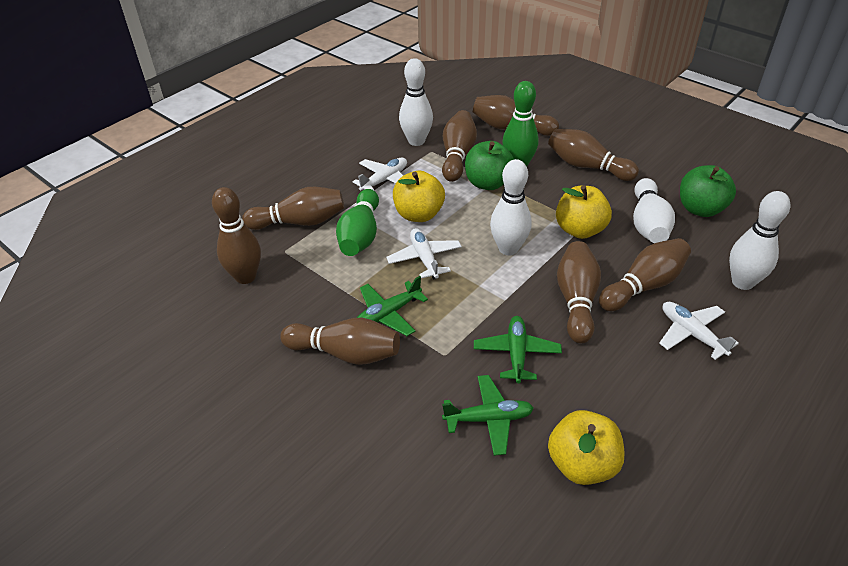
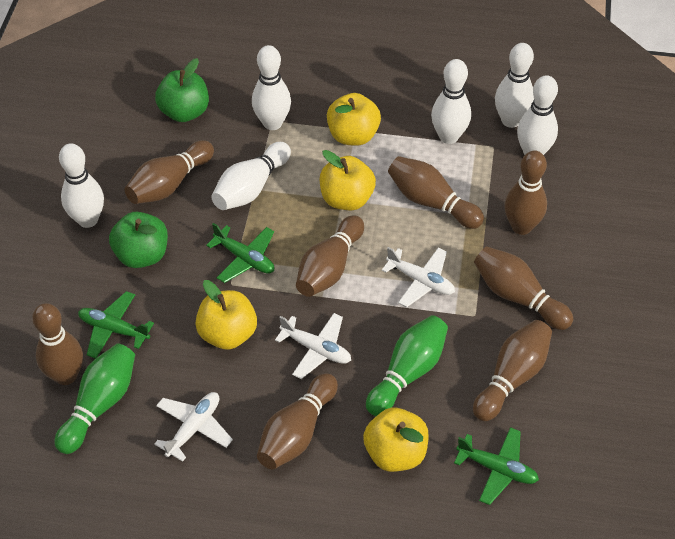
white bowling pin: 4 -> 6
yellow apple: 3 -> 4

